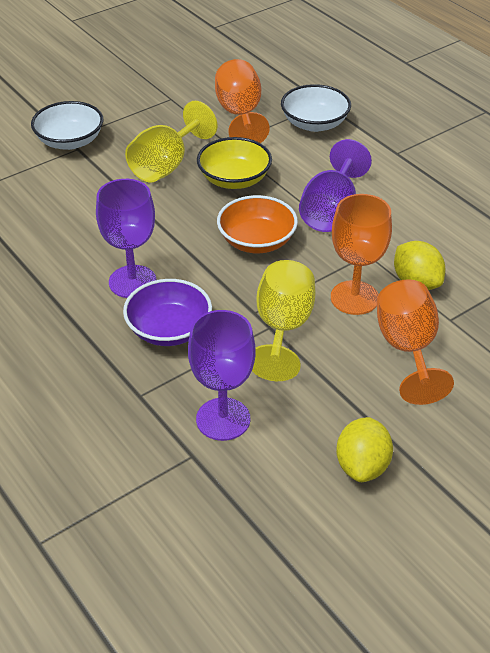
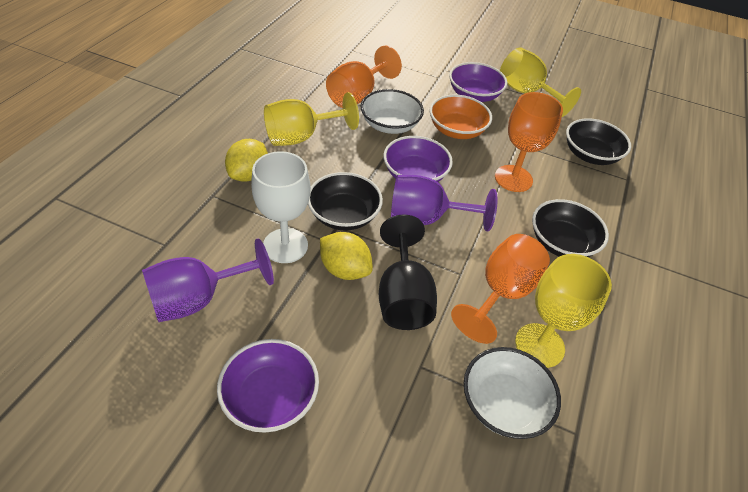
black bowl: 0 -> 3
black goblet: 0 -> 1
purple bowl: 1 -> 3
purple goblet: 3 -> 2
white goblet: 0 -> 1
yellow bowl: 1 -> 0
yellow goblet: 2 -> 3

